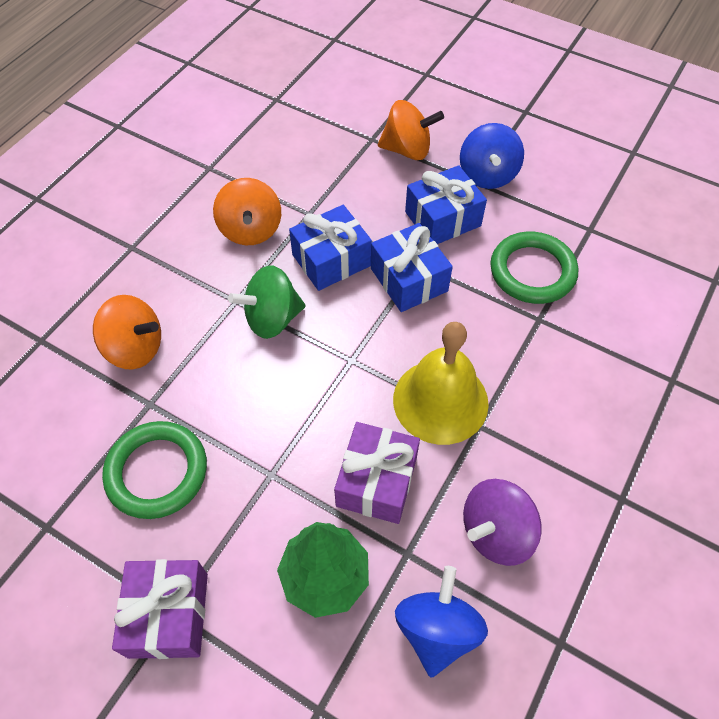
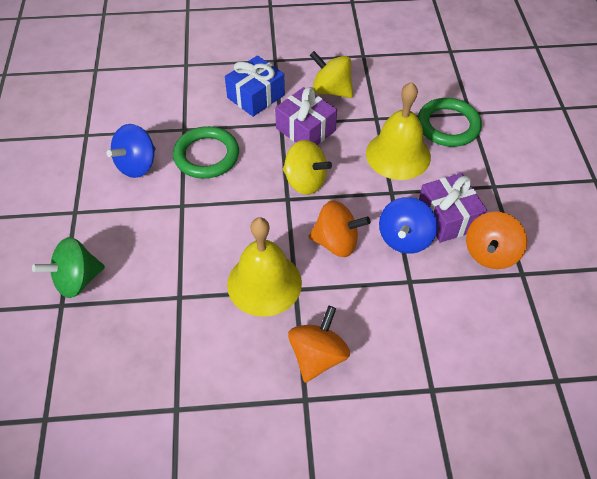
blue gift: 3 -> 1
green tree: 1 -> 0
purple spinning top: 1 -> 0
yellow bell: 1 -> 2
yellow spinning top: 0 -> 2

